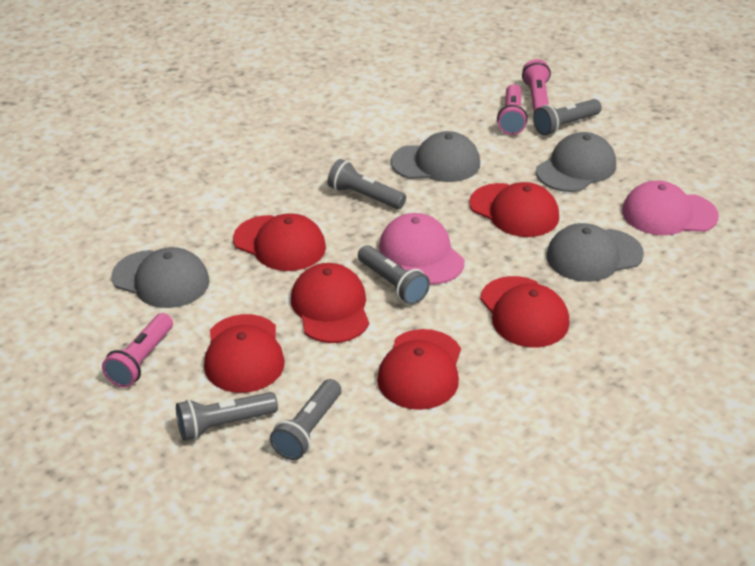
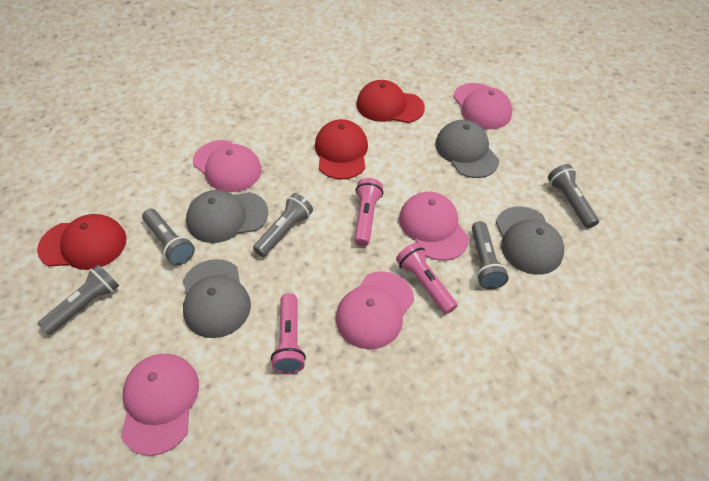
pink cap: 2 -> 5
red cap: 6 -> 3

